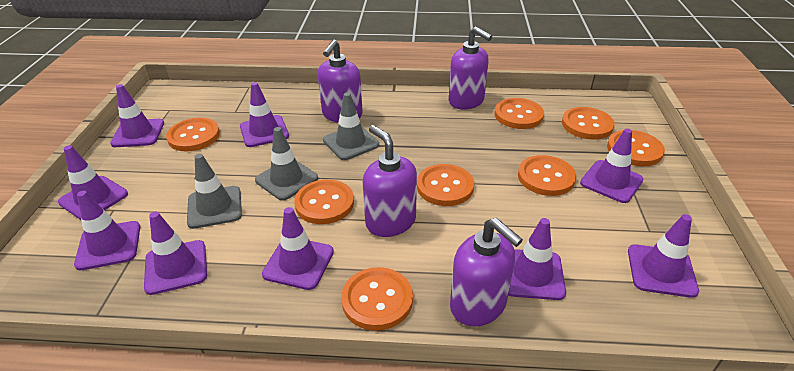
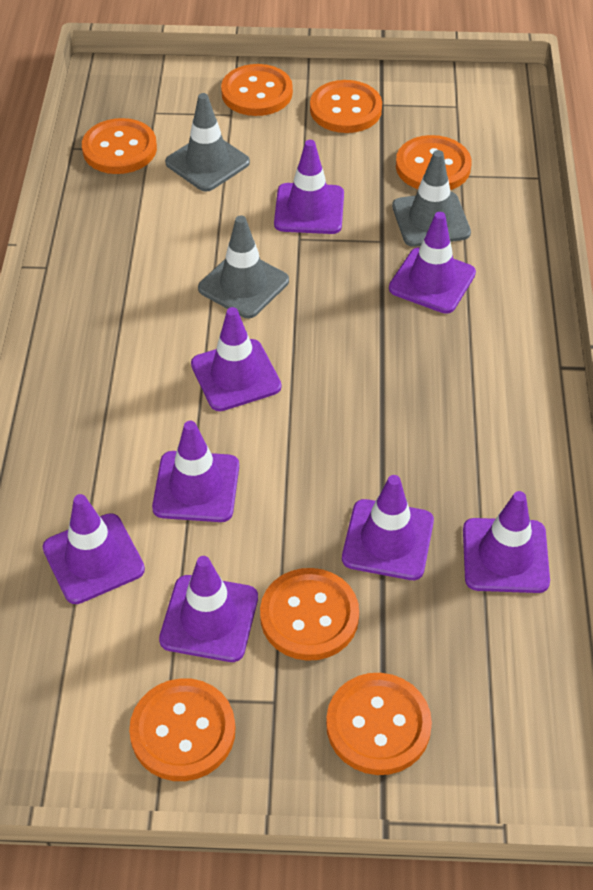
orange button: 8 -> 7
purple soap dispenser: 4 -> 0
purple traffic cone: 9 -> 8

